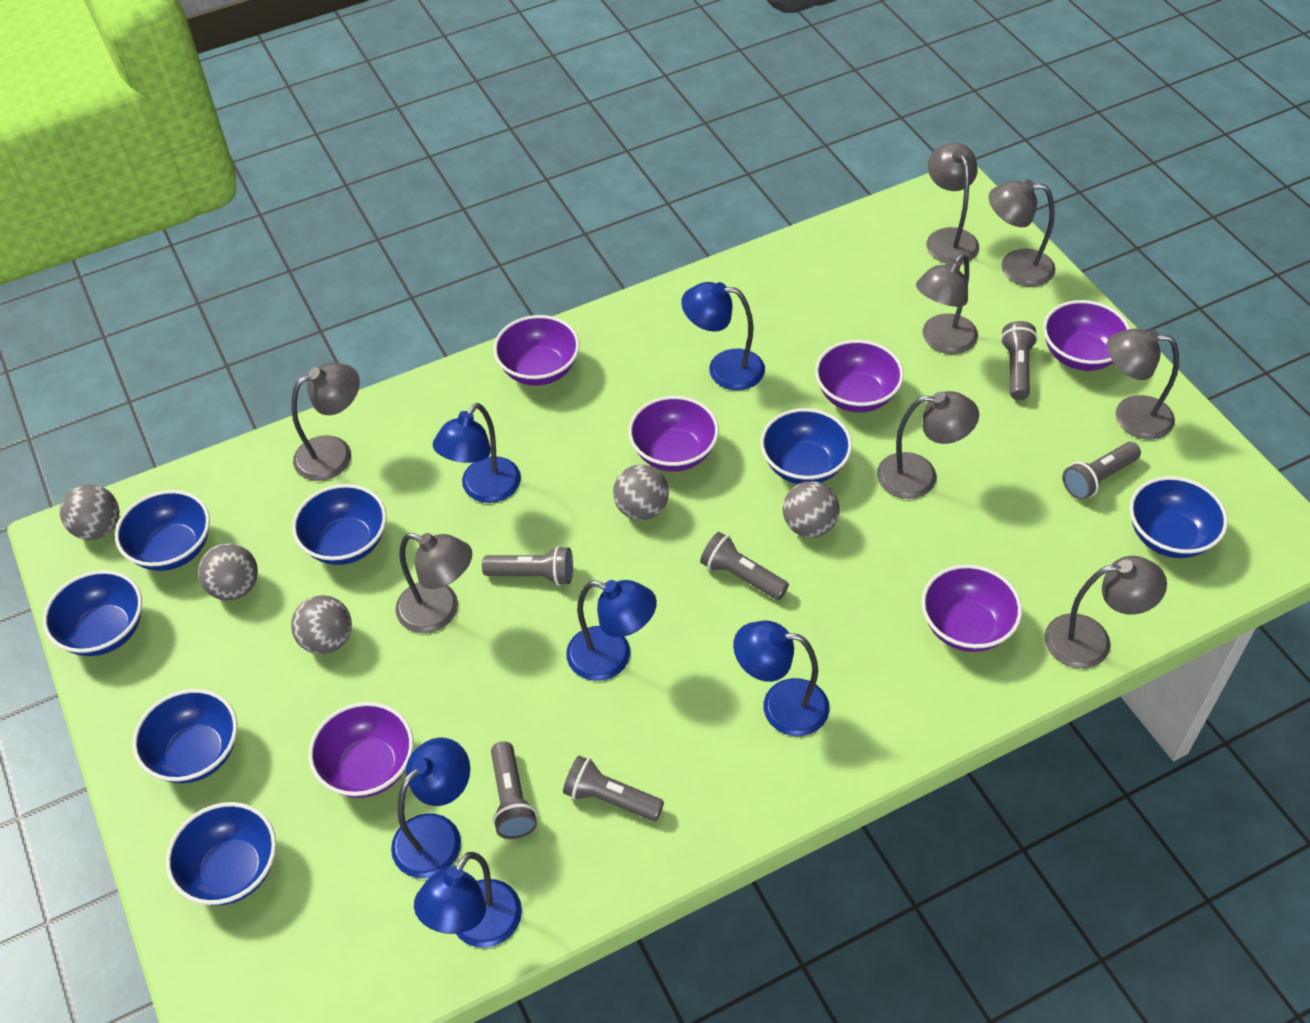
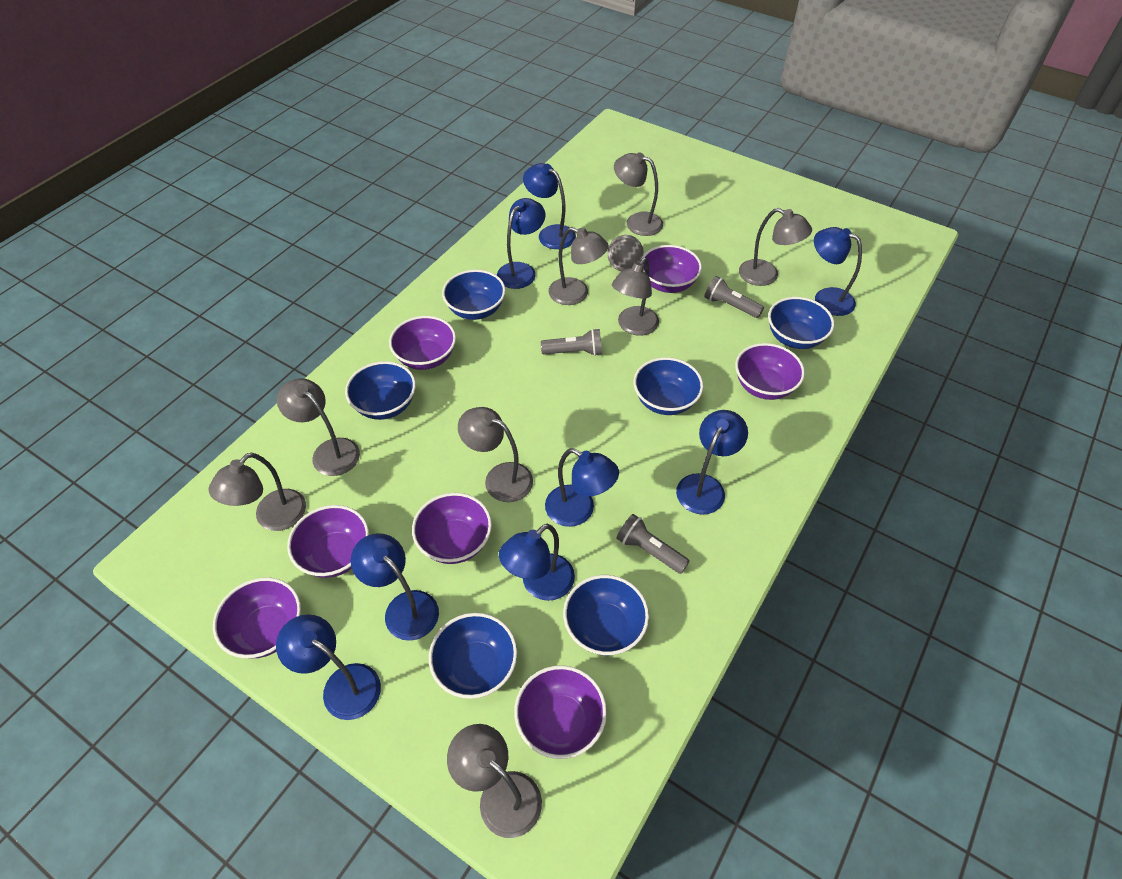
blue bowl: 7 -> 6
blue lamp: 6 -> 8
grey ball: 5 -> 1
grey flashlight: 6 -> 3
purple bowl: 6 -> 7

